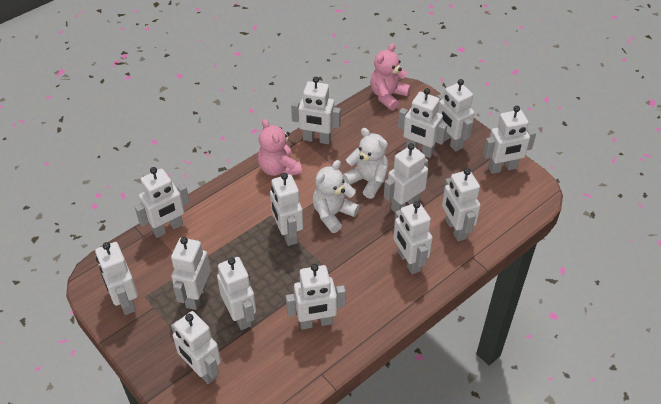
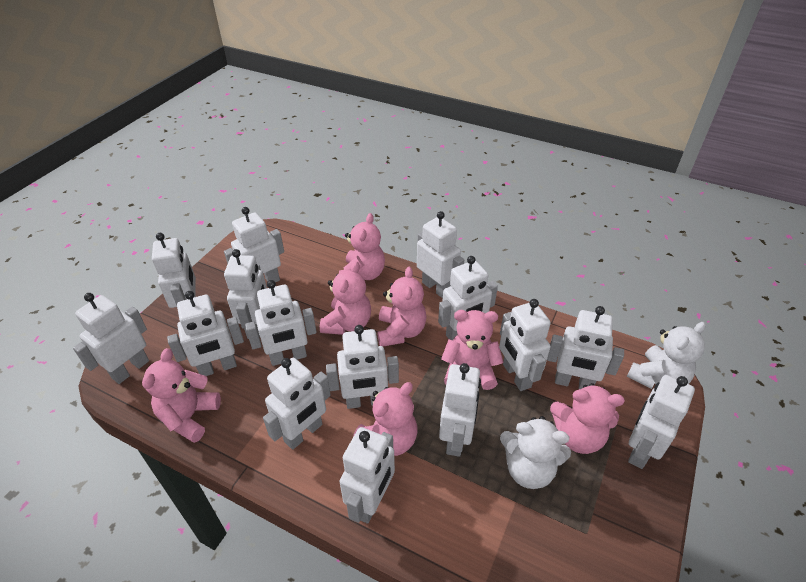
pink teddy bear: 2 -> 7
white robot: 14 -> 15

